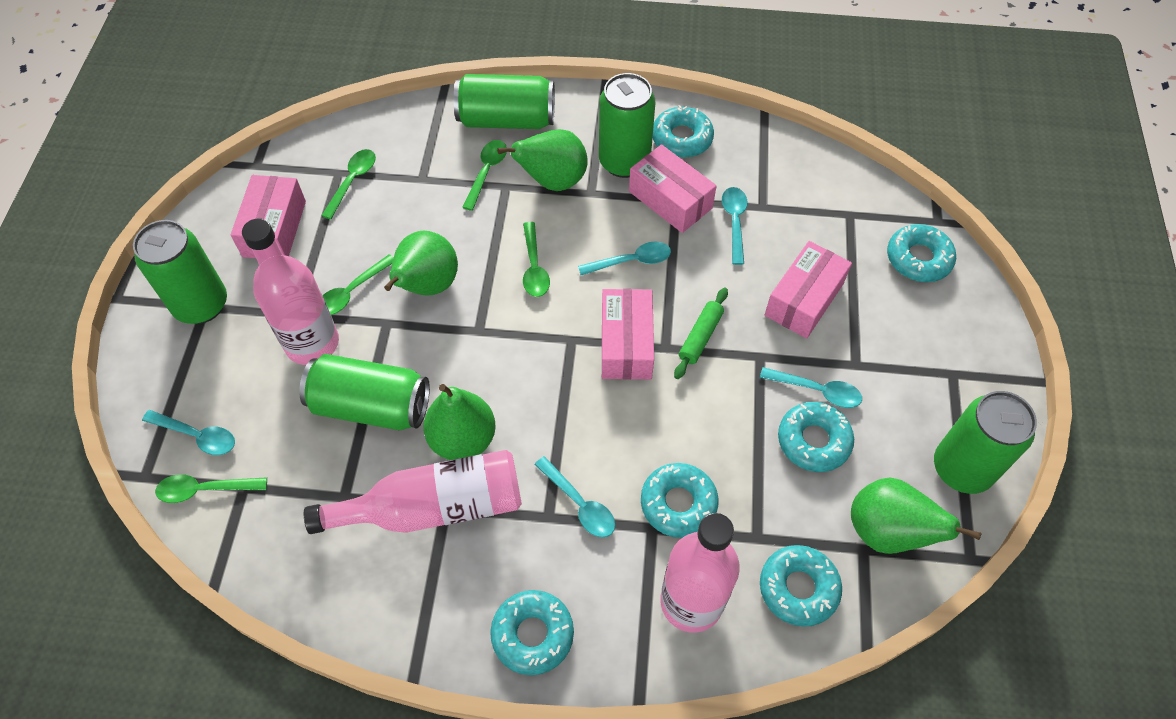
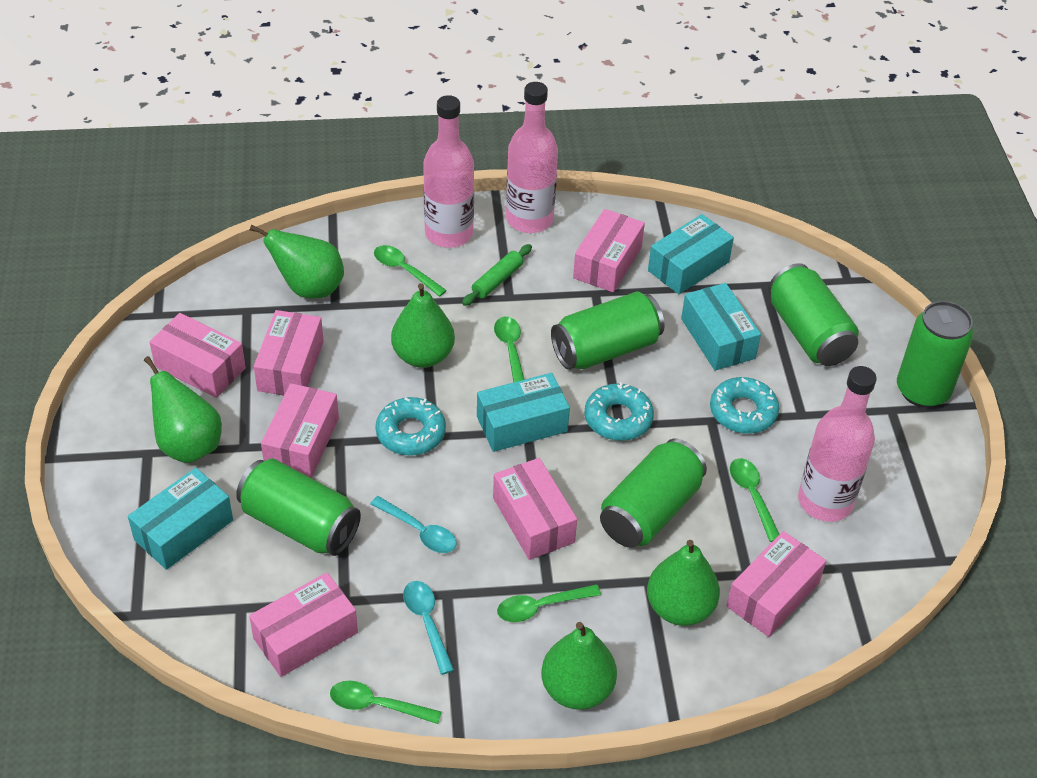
green pear: 4 -> 5
pink box: 4 -> 7
turquoise box: 0 -> 4
turquoise donut: 6 -> 3
turquoise spoon: 5 -> 2

